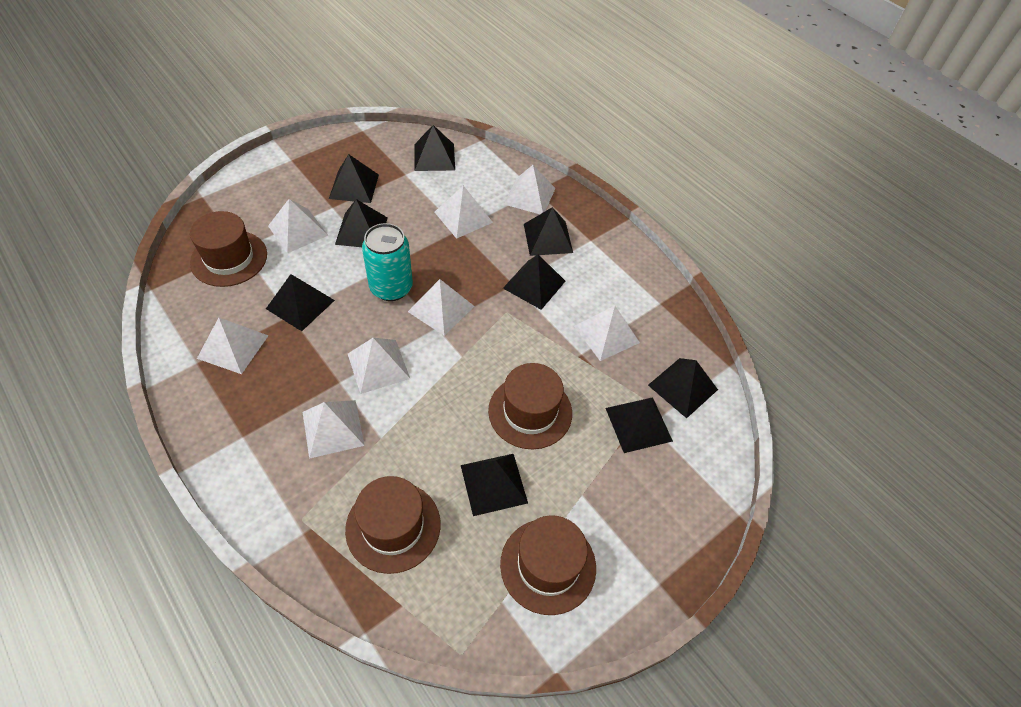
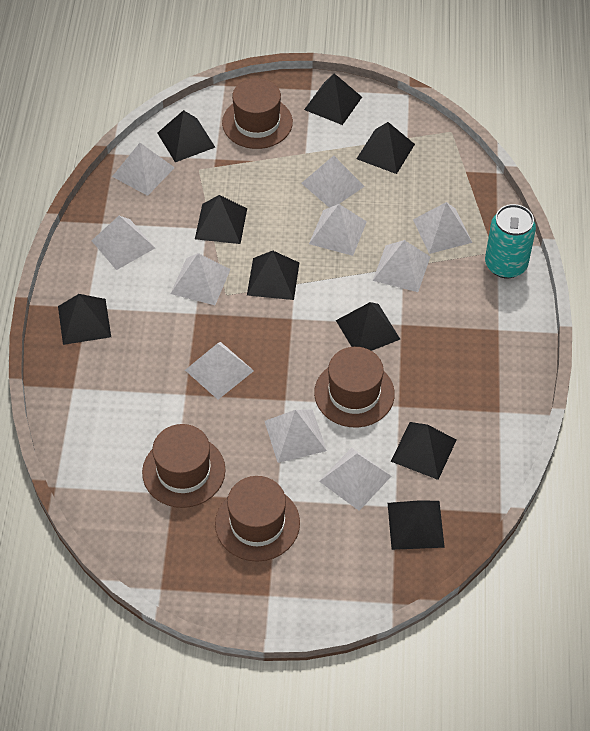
white pyramid: 8 -> 10

